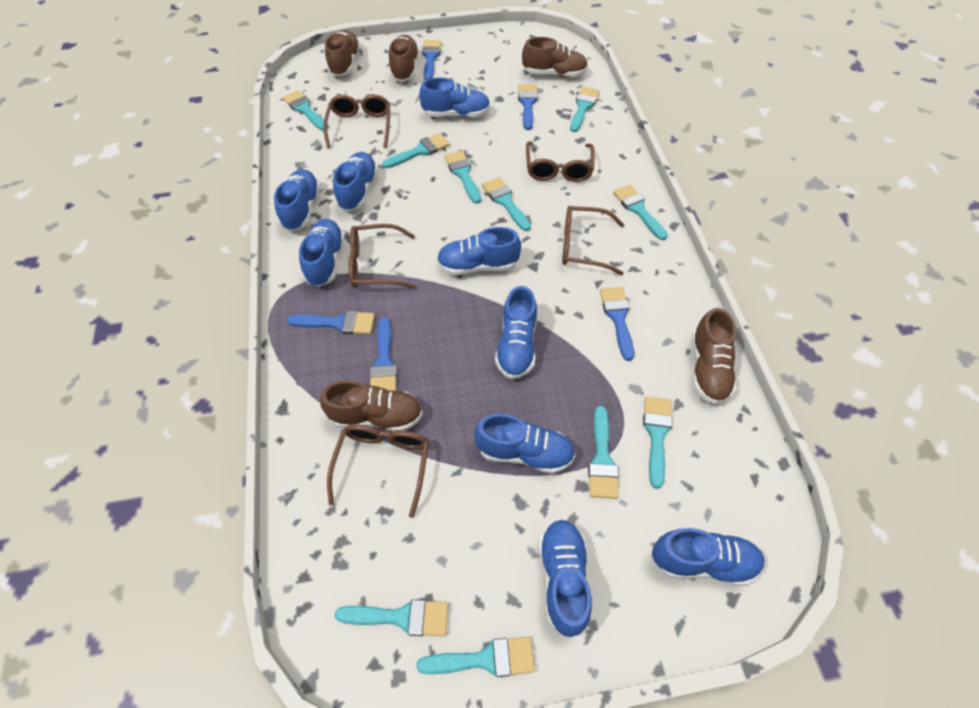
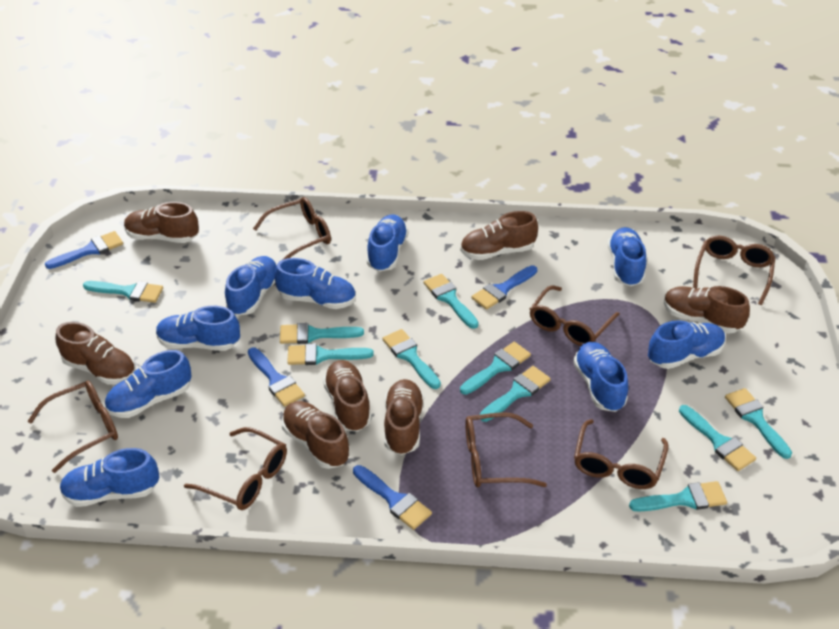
blue brush: 5 -> 4
brown glasses: 5 -> 7
brown shoe: 5 -> 7

